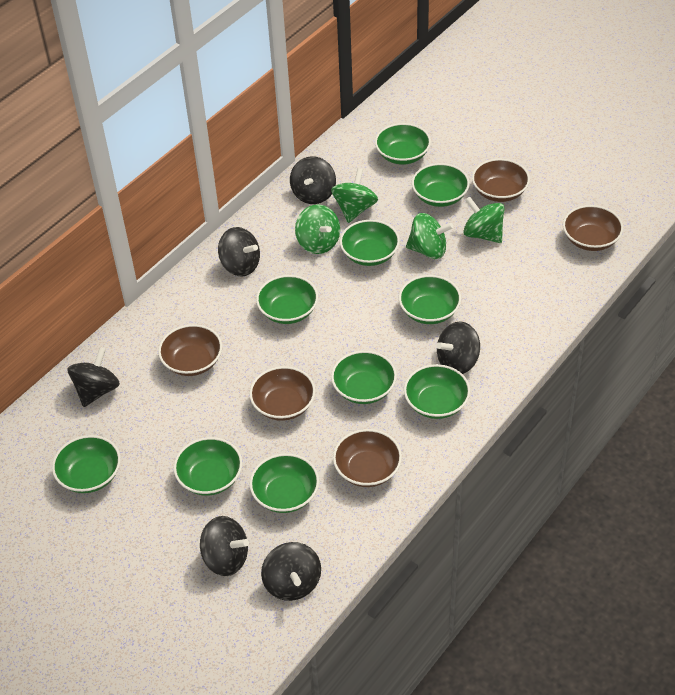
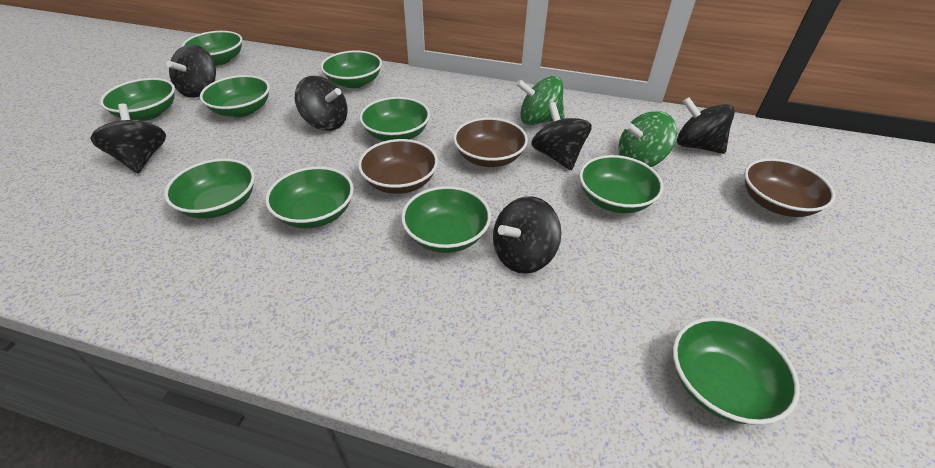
brown bowl: 5 -> 3
green spinning top: 4 -> 2

